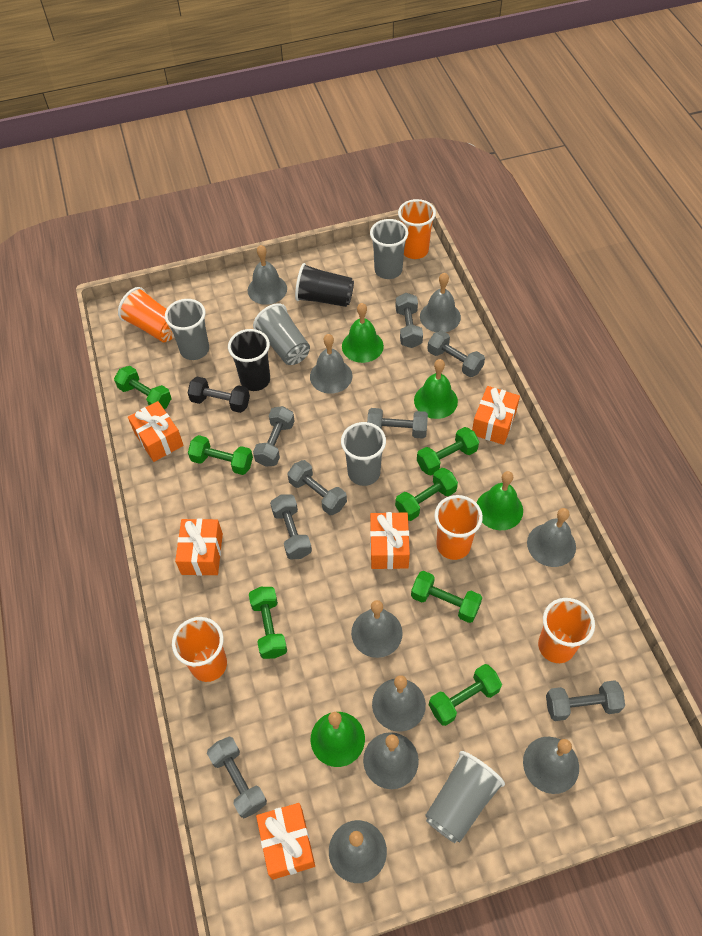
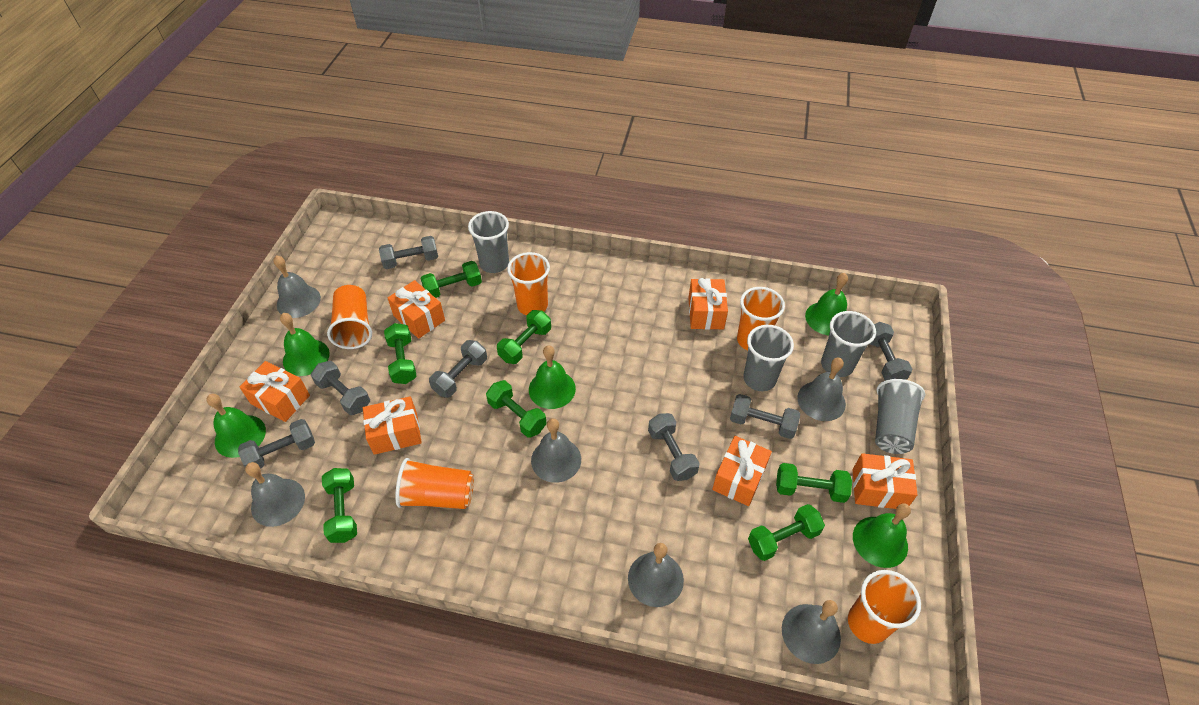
black cup: 2 -> 0
black dumbbell: 1 -> 0
green bell: 4 -> 5
grey bell: 9 -> 6
grey cup: 5 -> 4
grey dumbbell: 8 -> 7
orange gift: 5 -> 6

